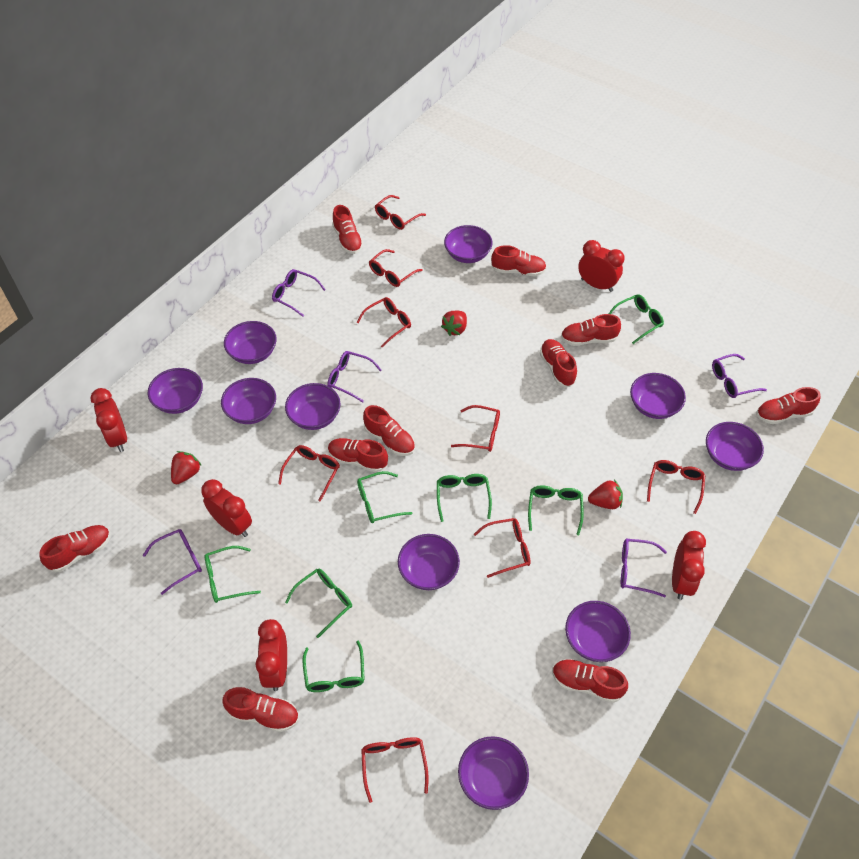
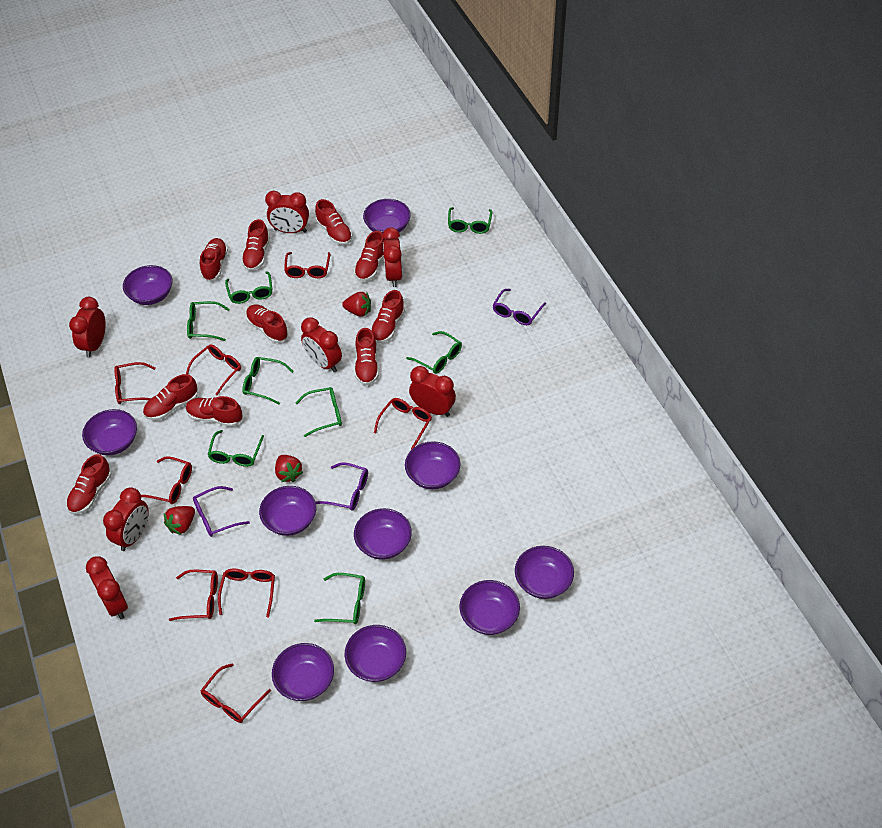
green glasses: 7 -> 8
purple glasses: 5 -> 3
red clock: 5 -> 7

